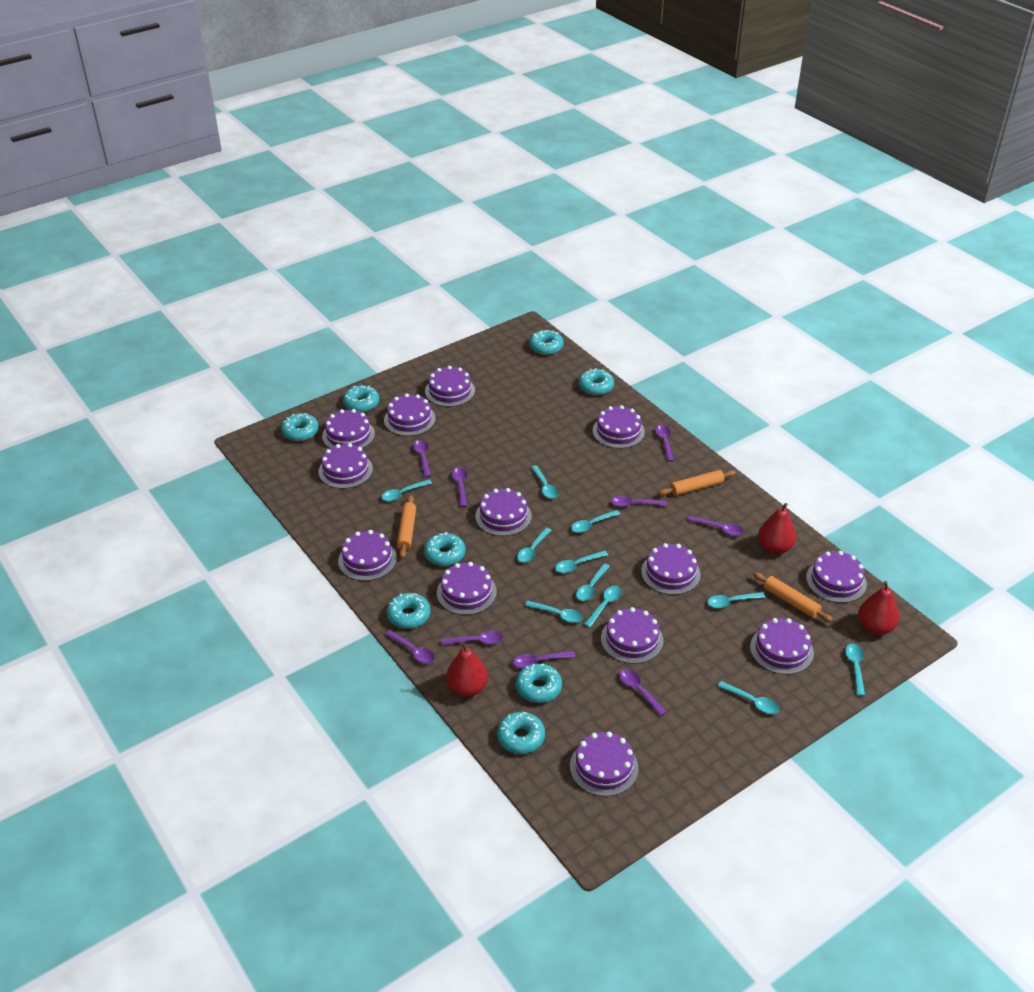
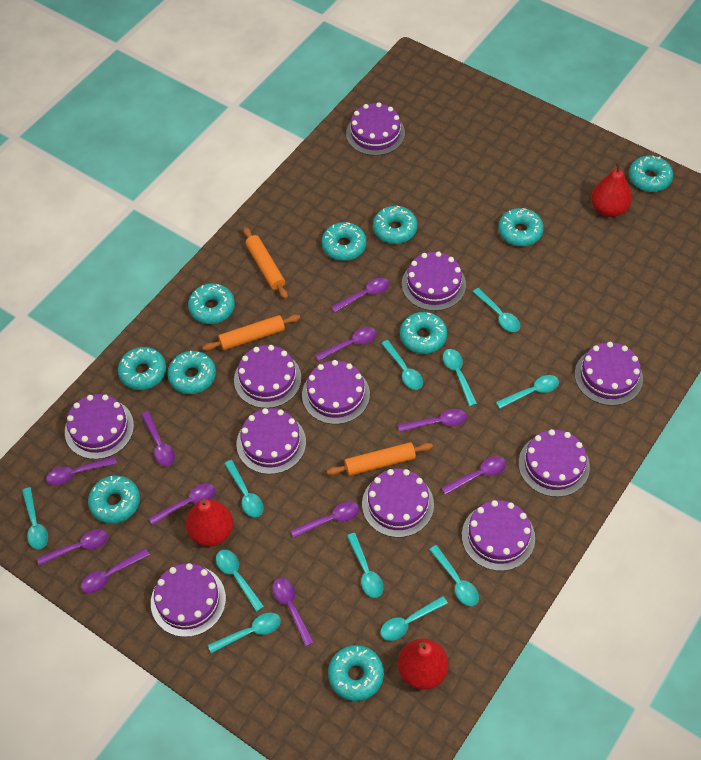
purple cake: 13 -> 11
purple spoon: 9 -> 11
turquoise donut: 8 -> 10

